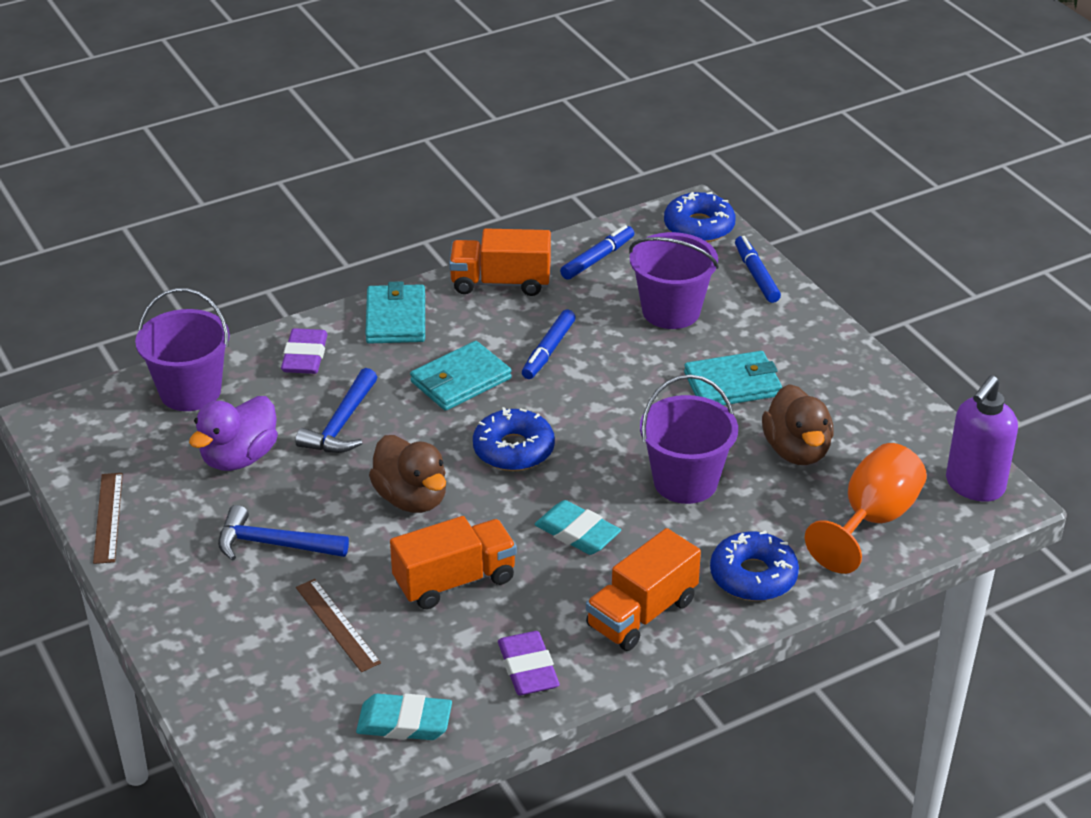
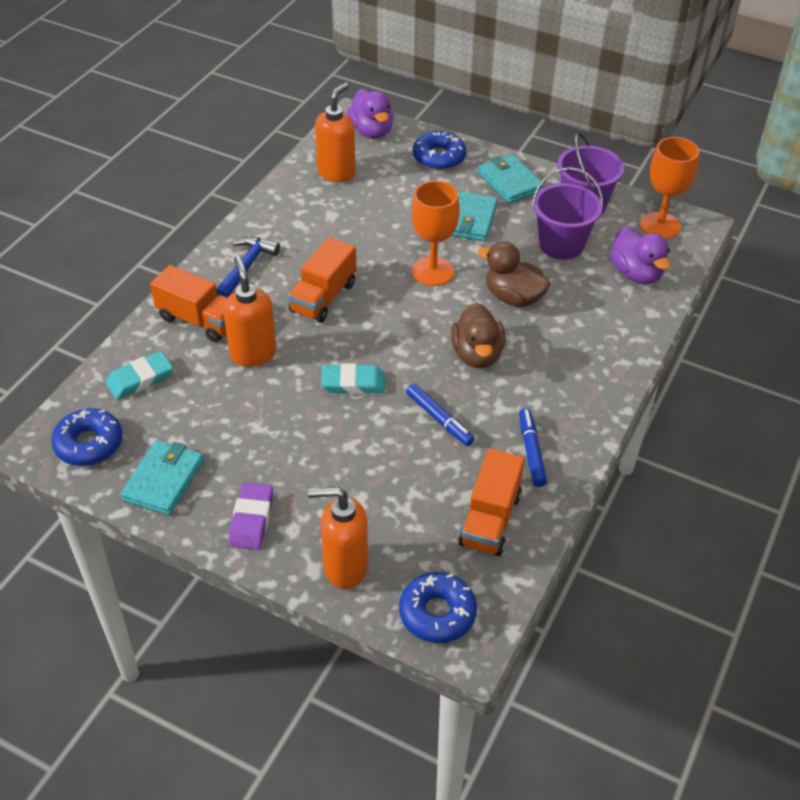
blue hammer: 2 -> 1
blue marker: 3 -> 2
brown ruler: 2 -> 0
orange goblet: 1 -> 2
orange soap dispenser: 0 -> 3
purple bucket: 3 -> 2
purple duck: 1 -> 2
purple eraser: 2 -> 1
purple soap dispenser: 1 -> 0

